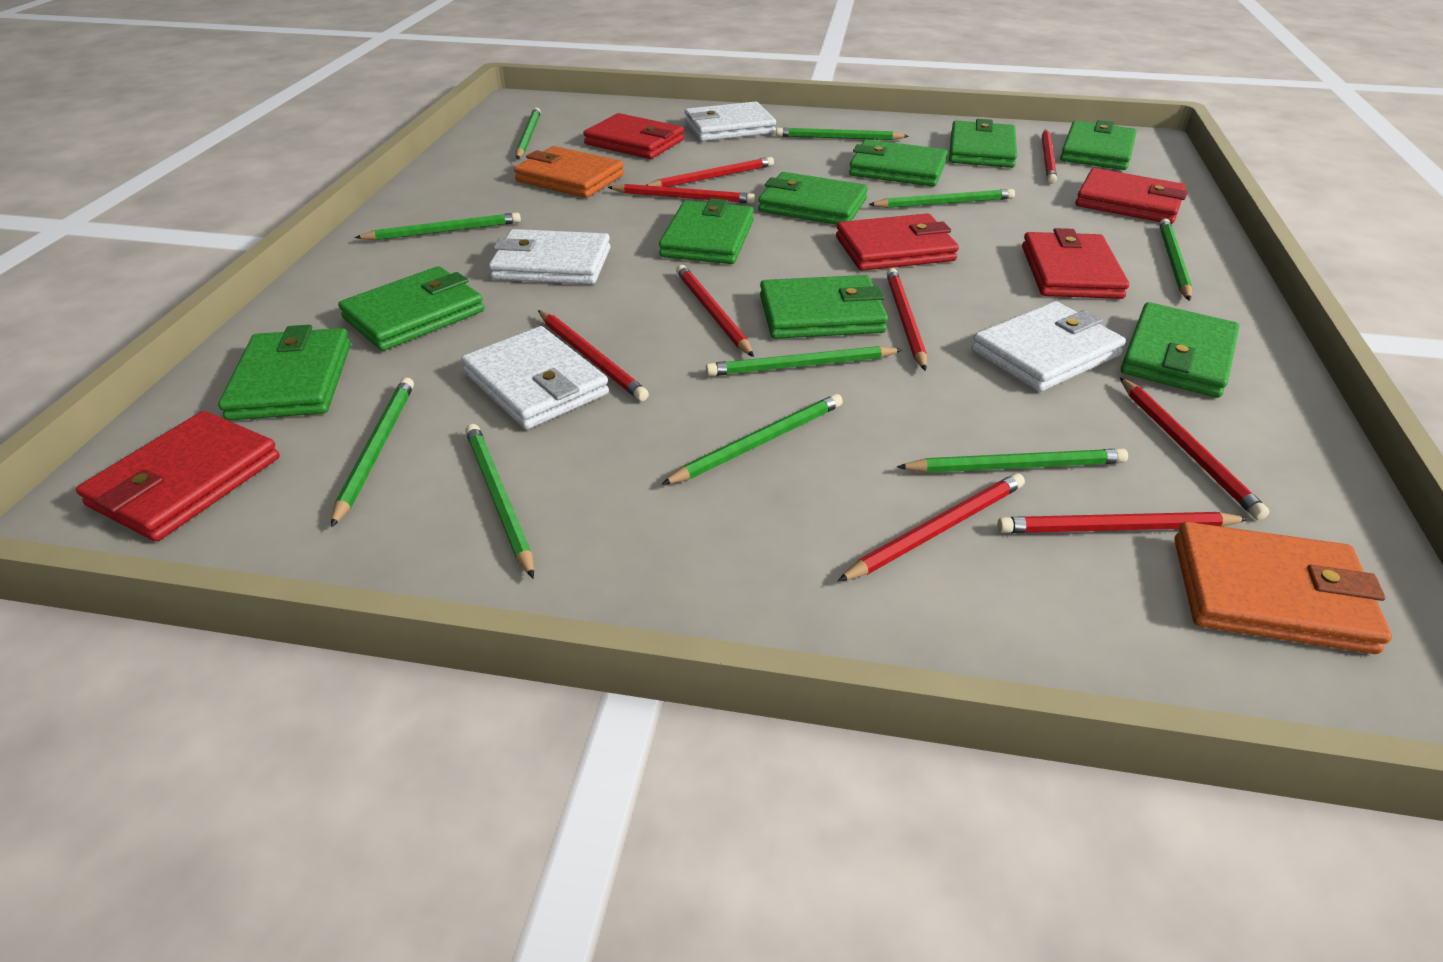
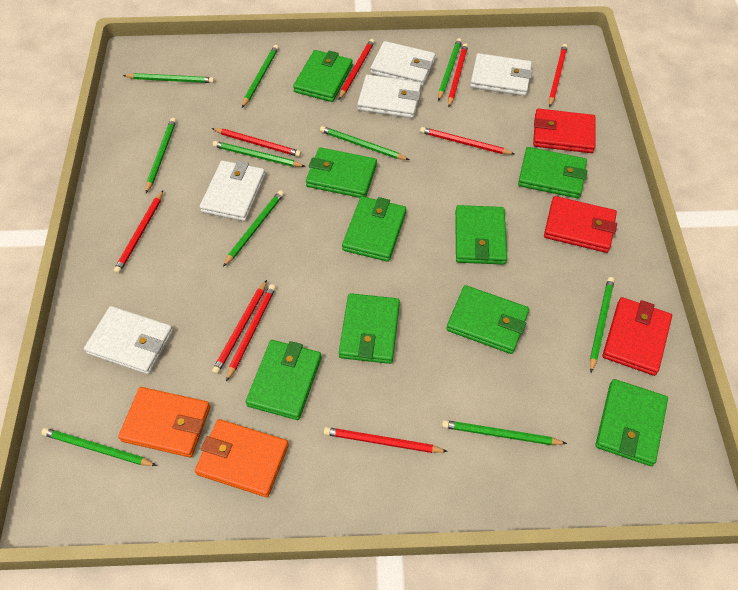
red wallet: 5 -> 3
white wallet: 4 -> 5

